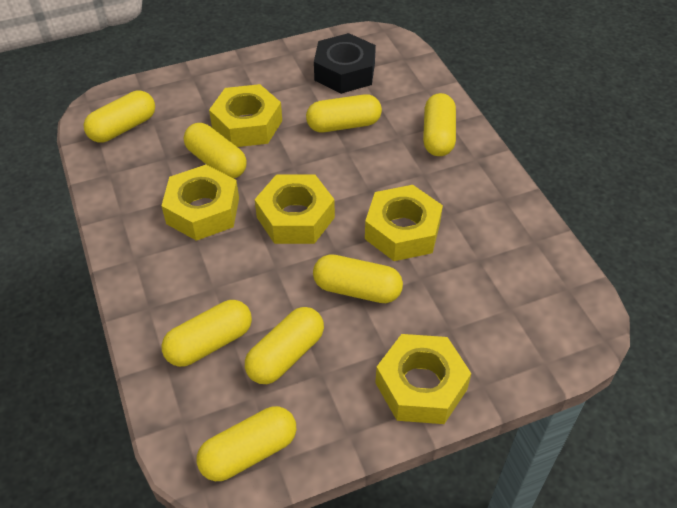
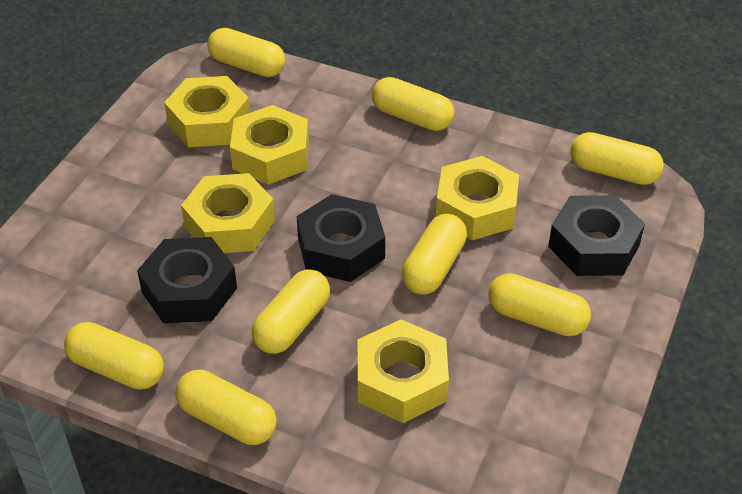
black nut: 1 -> 3

